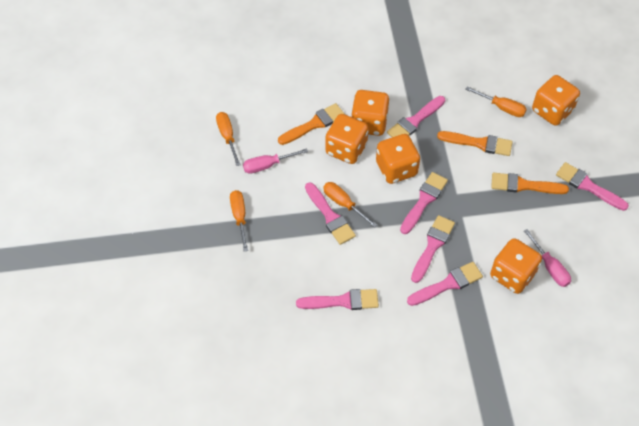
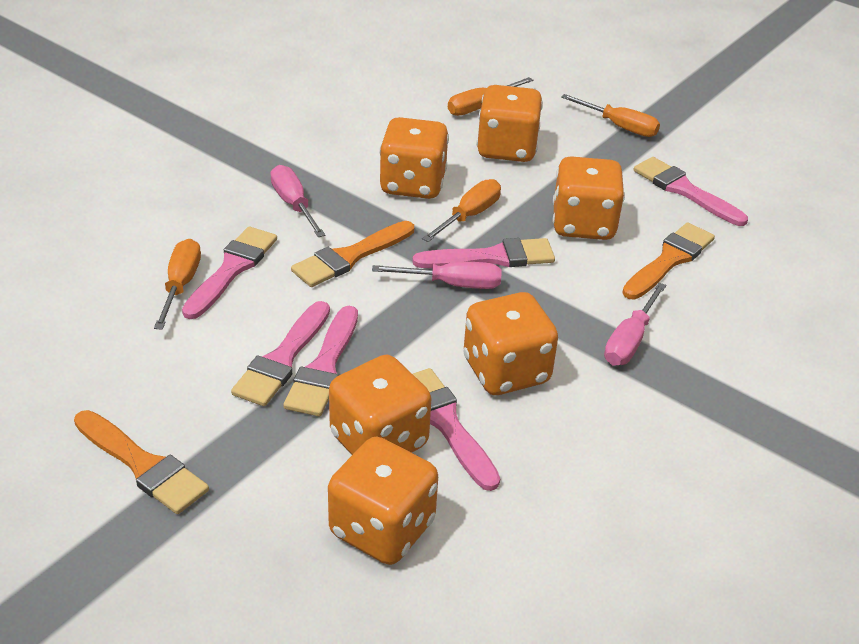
orange dice: 5 -> 6
pink brush: 7 -> 6
pink screwdriver: 2 -> 3

